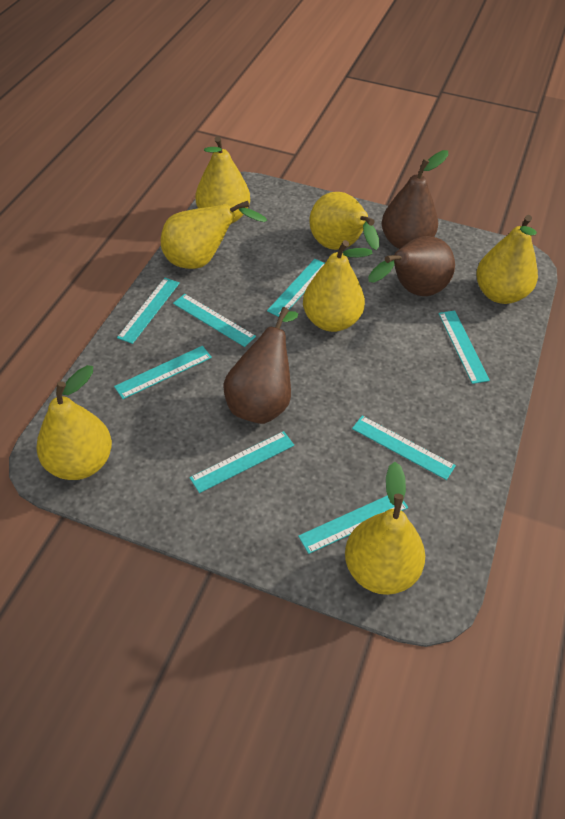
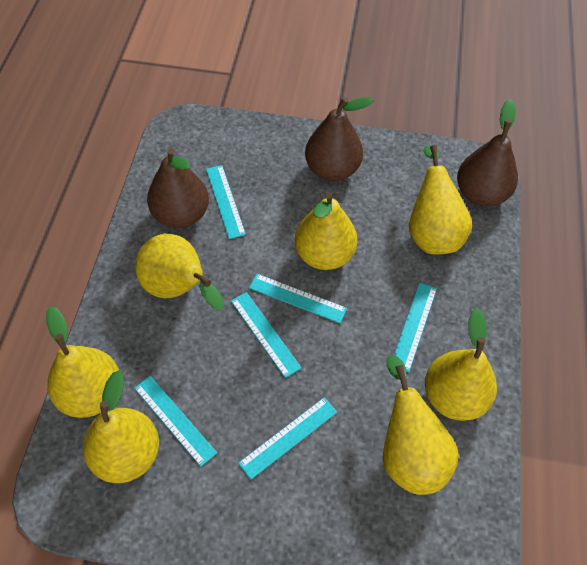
turquoise ruler: 8 -> 6

